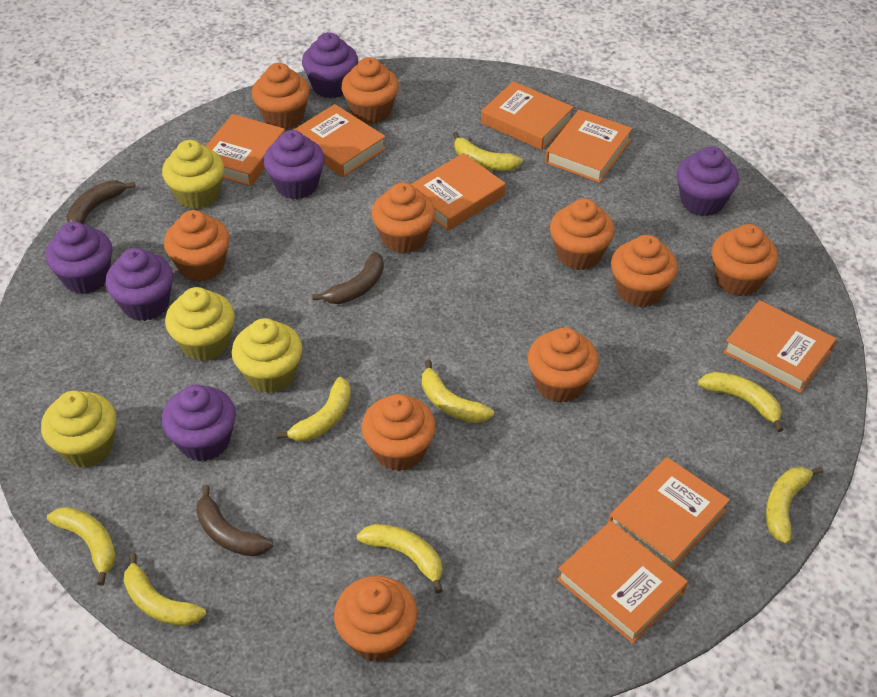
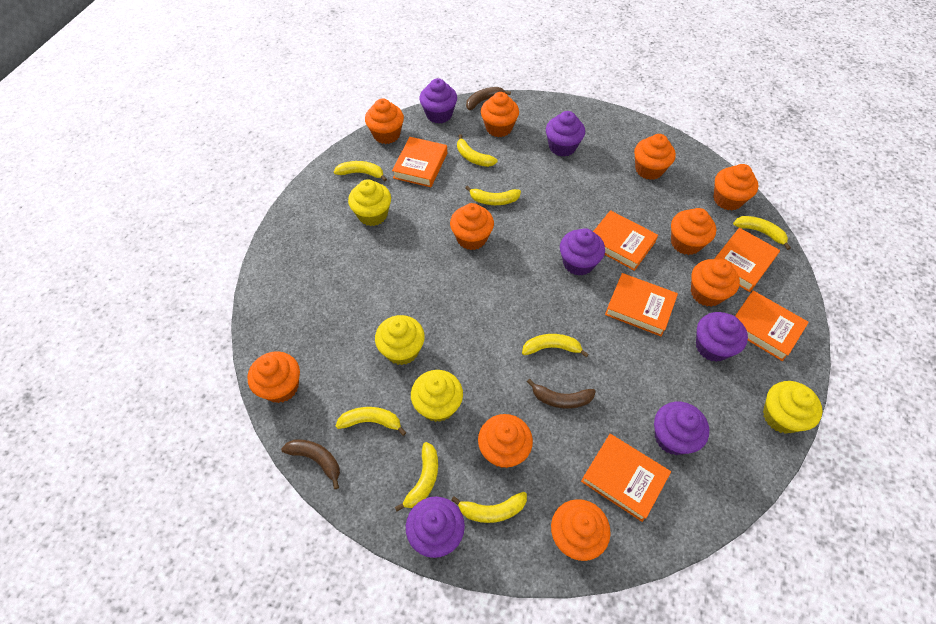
orange book: 8 -> 6

